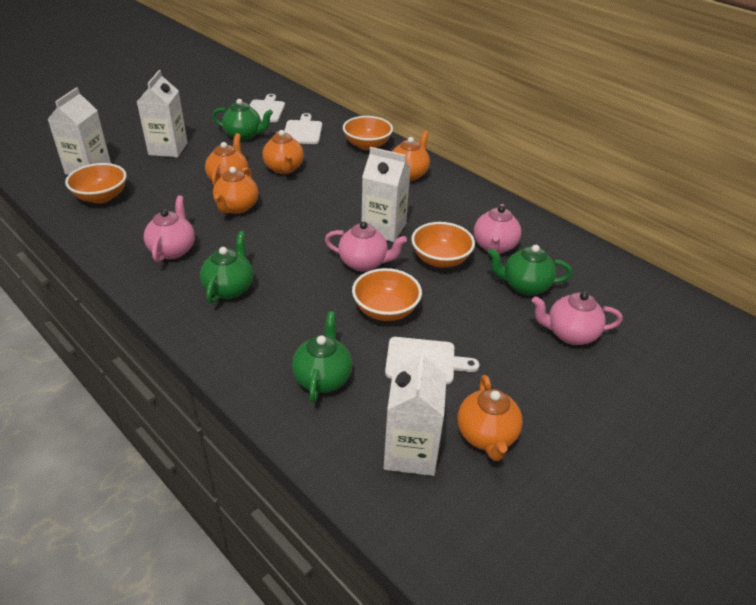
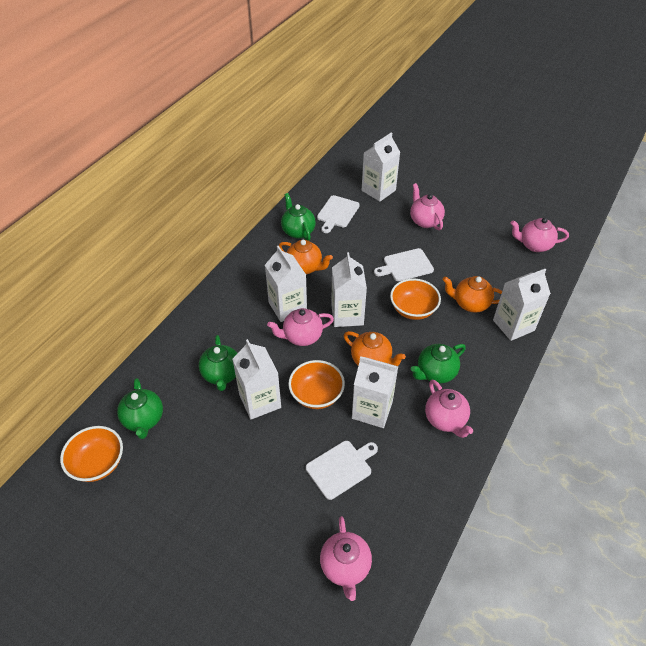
orange bowl: 4 -> 3
orange teapot: 5 -> 3
pink teapot: 4 -> 5
white carton: 4 -> 6

